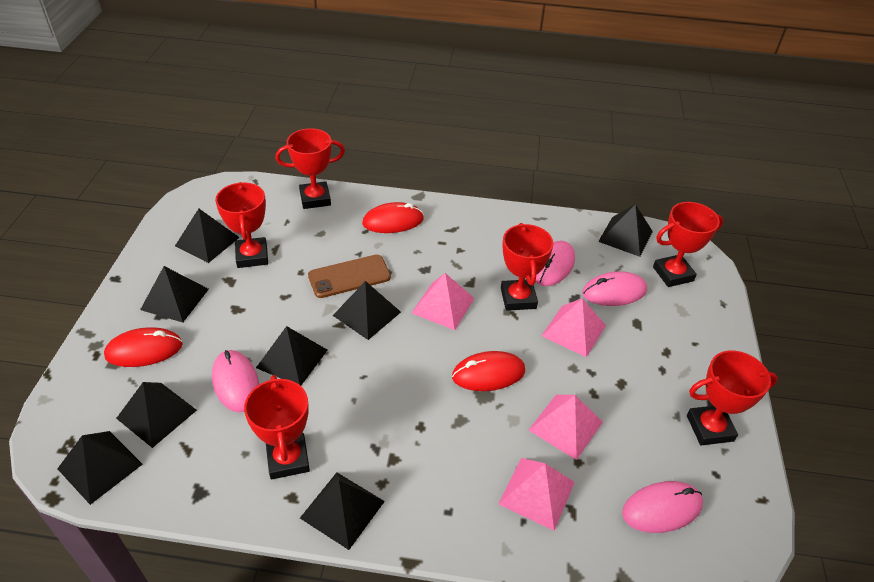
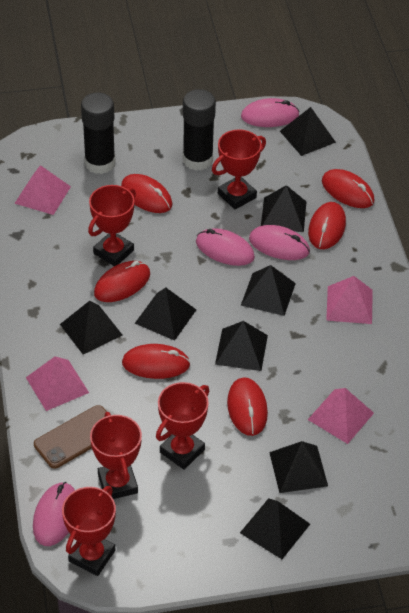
black glue stick: 0 -> 2
red mouse: 3 -> 6
red trophy: 6 -> 5

